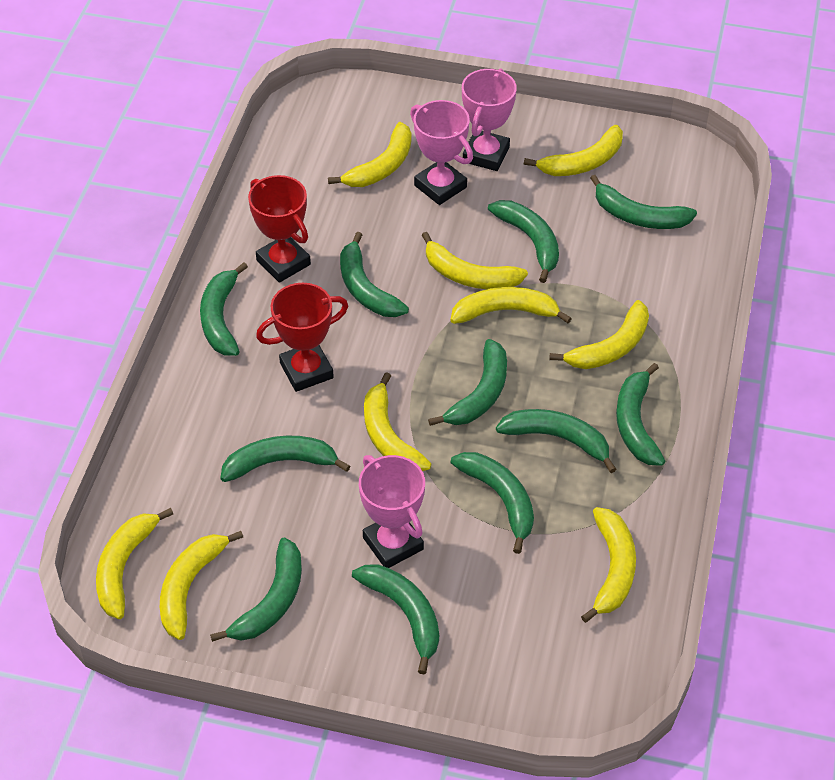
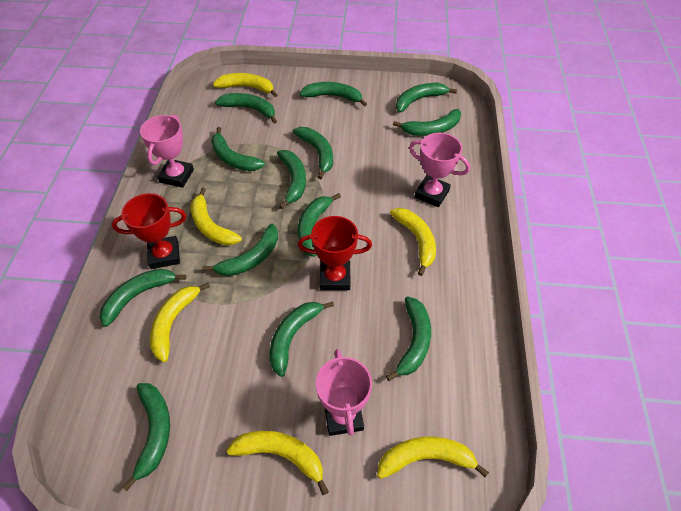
green banana: 11 -> 13
yellow banana: 9 -> 6

